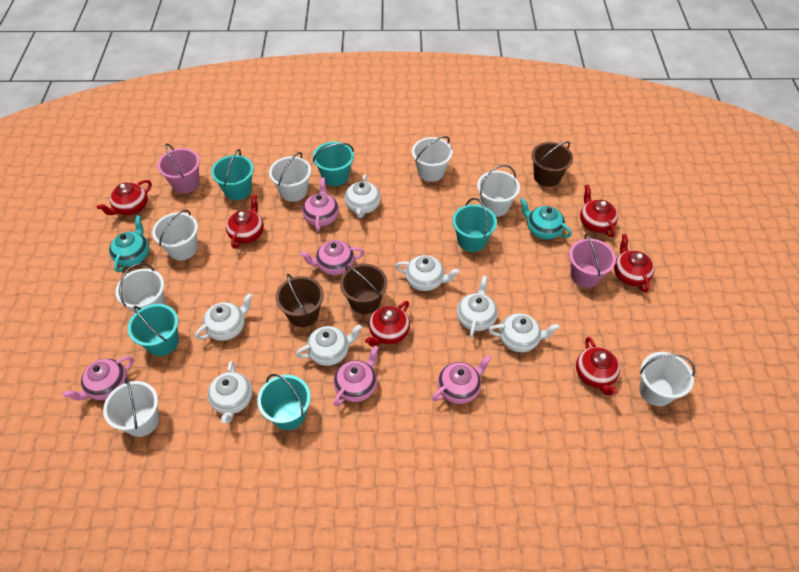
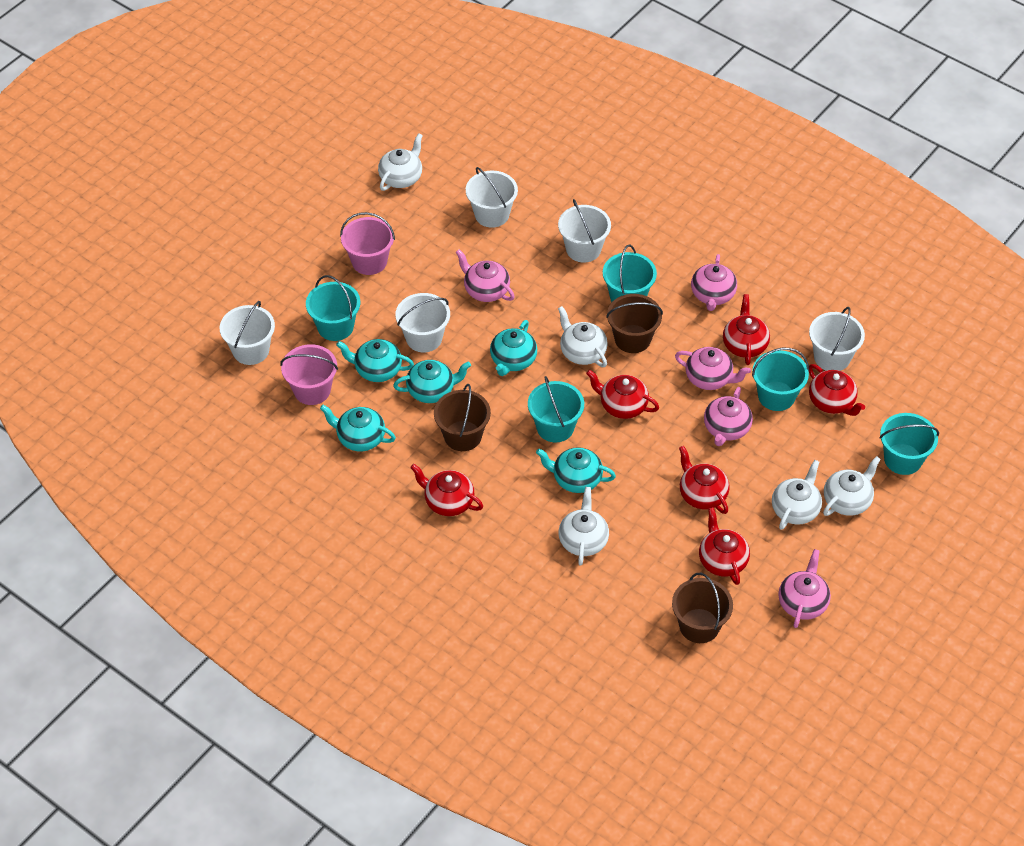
turquoise teapot: 2 -> 5
white bucket: 7 -> 5
white teapot: 7 -> 5

